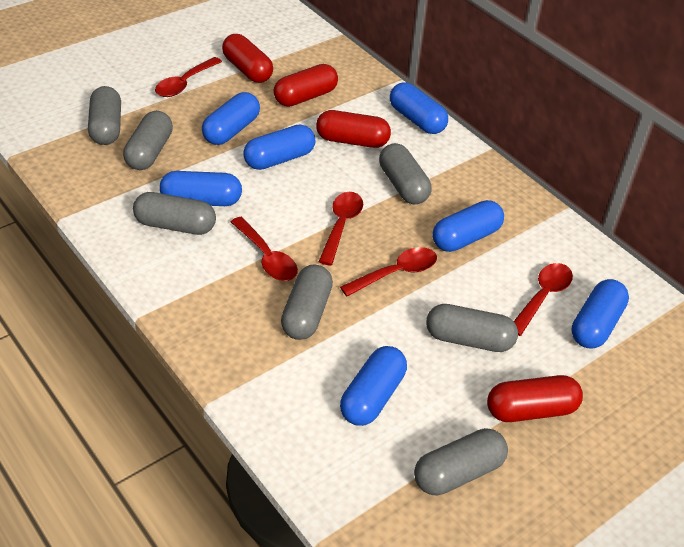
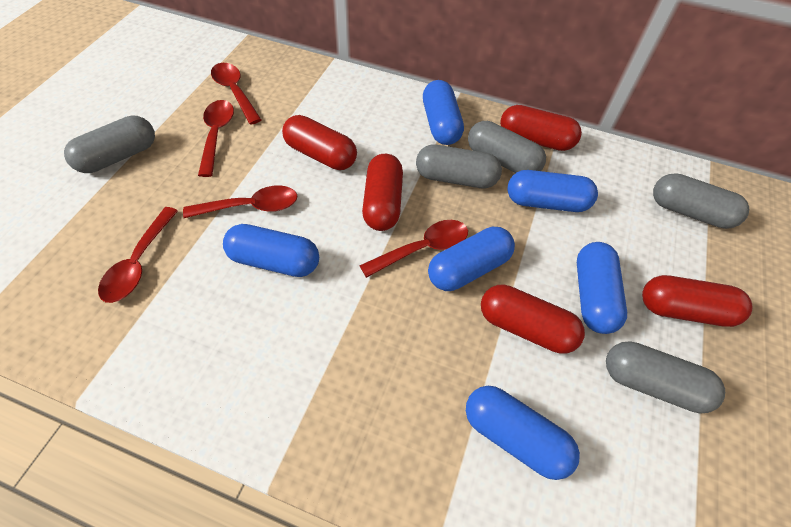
blue capsule: 7 -> 6
grey capsule: 7 -> 5
red capsule: 4 -> 5

